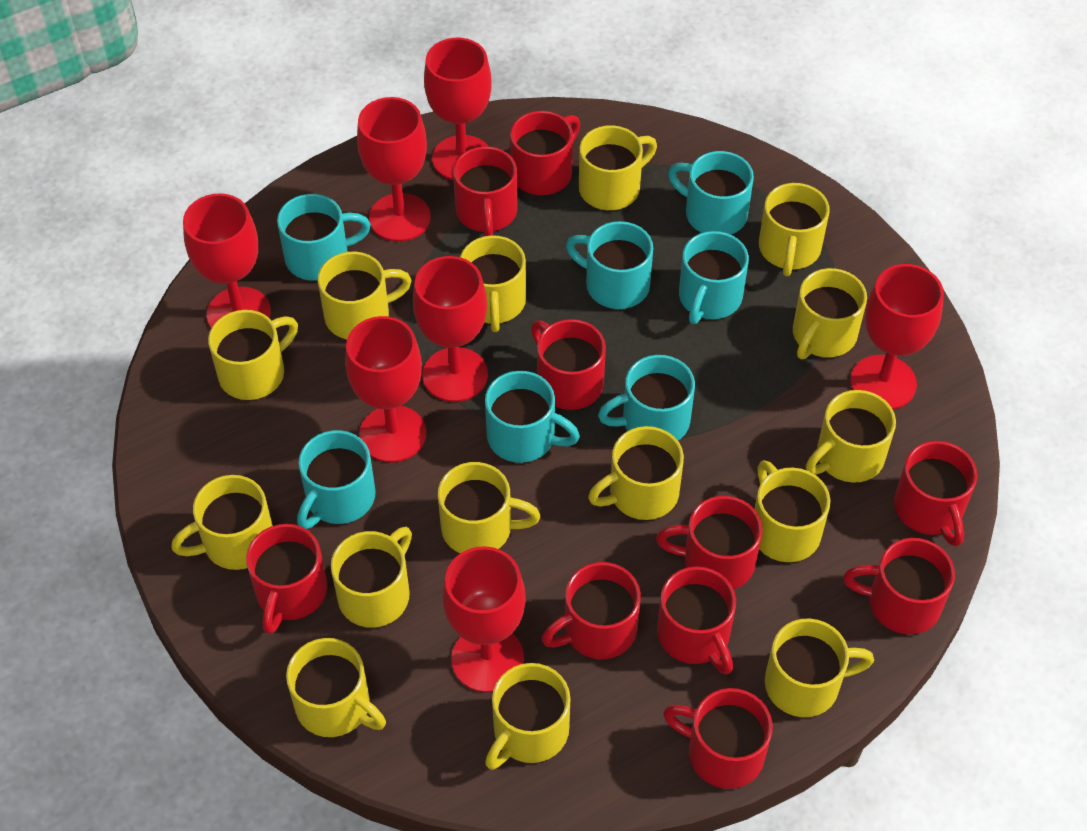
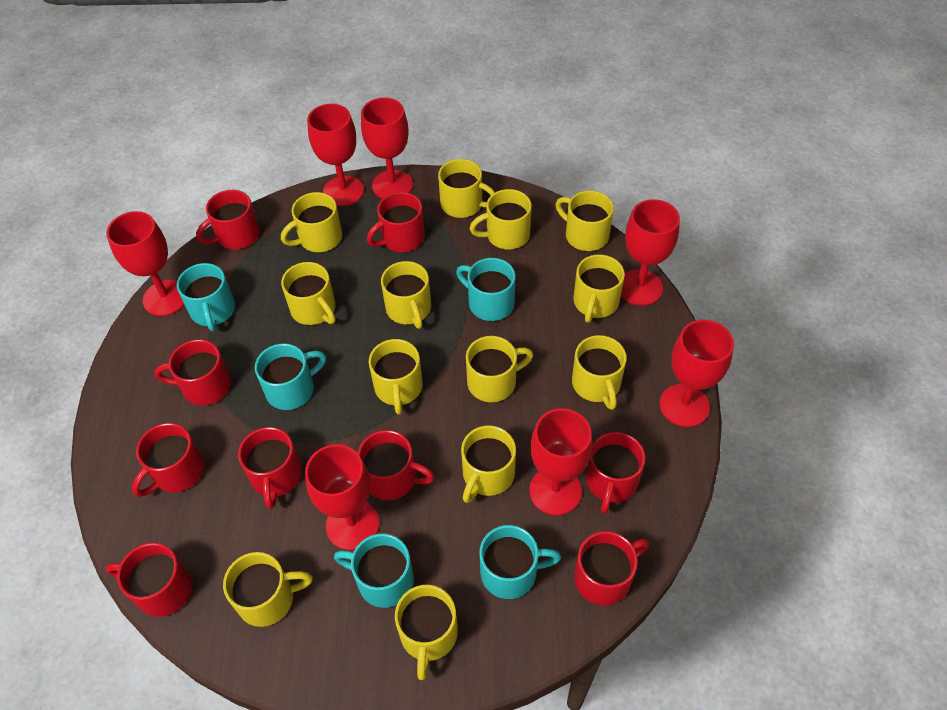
red mug: 10 -> 9
turquoise mug: 7 -> 5
yellow mug: 15 -> 13

